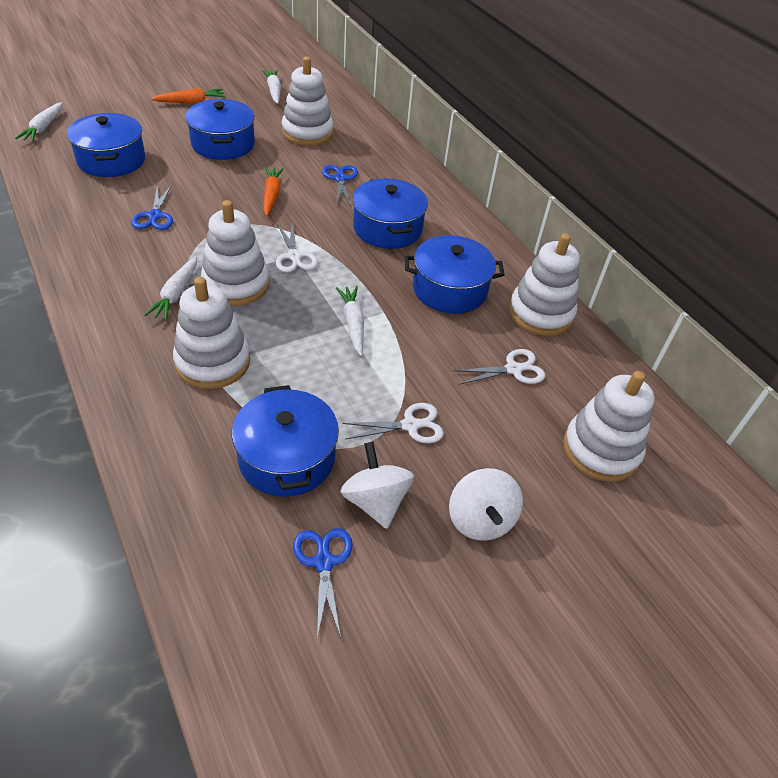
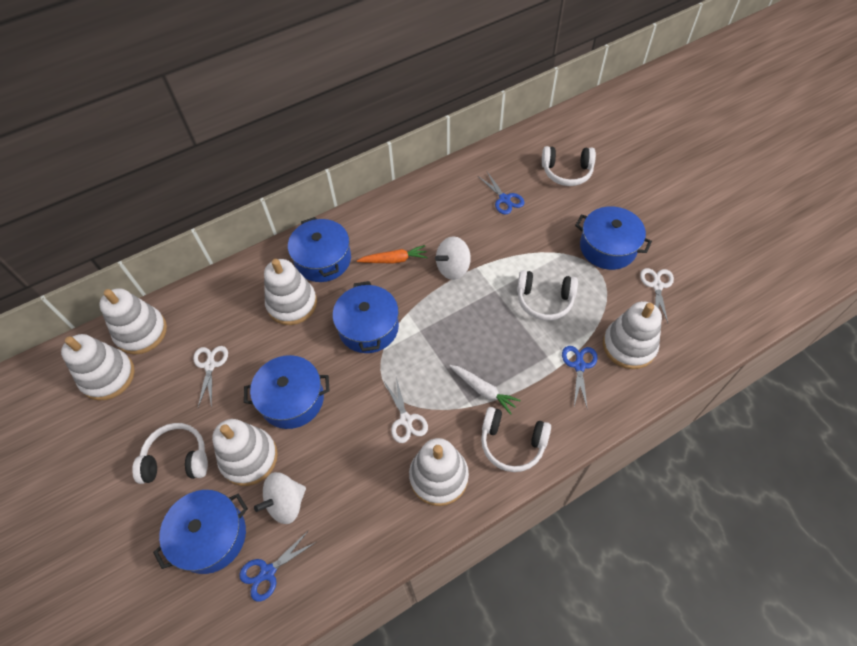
orange carrot: 2 -> 1
white carrot: 4 -> 1
white headphones: 0 -> 4
white stacking toy: 5 -> 6

